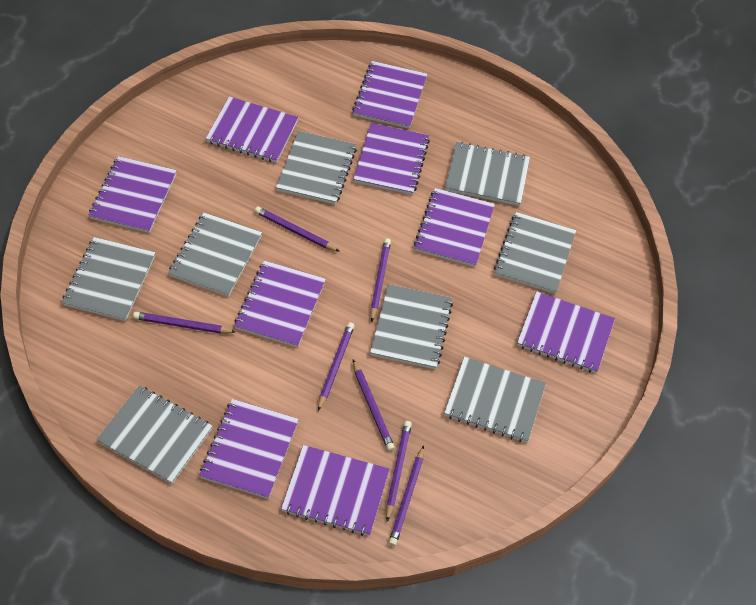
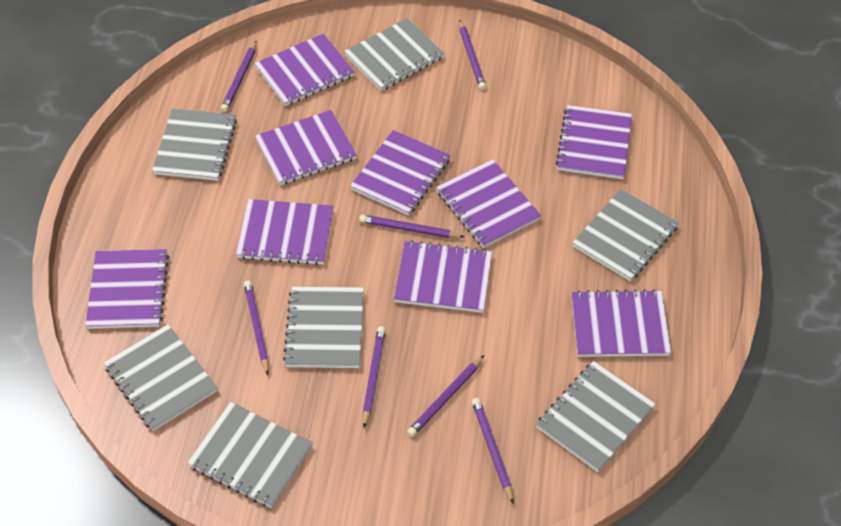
grey notebook: 8 -> 7

